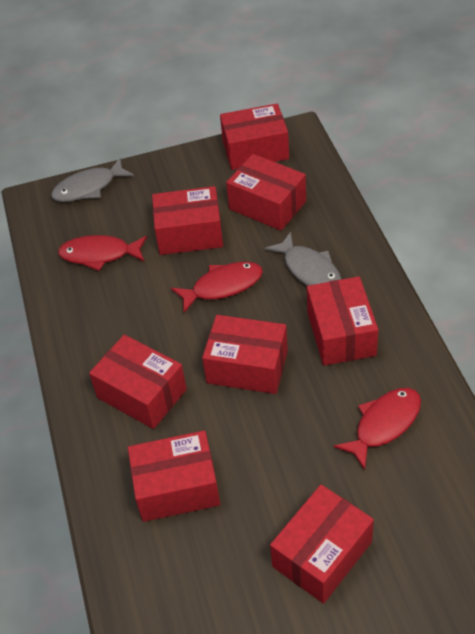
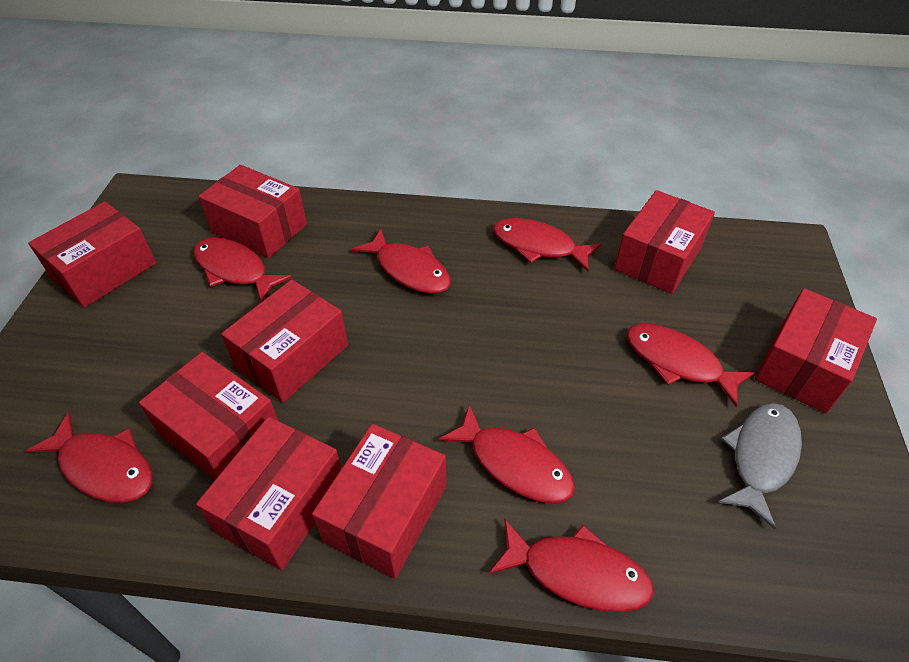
grey fish: 2 -> 1
red fish: 3 -> 7

